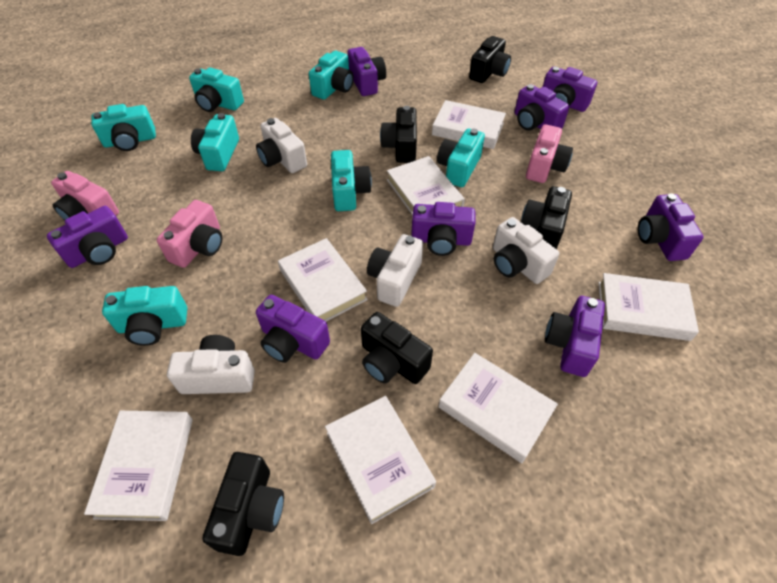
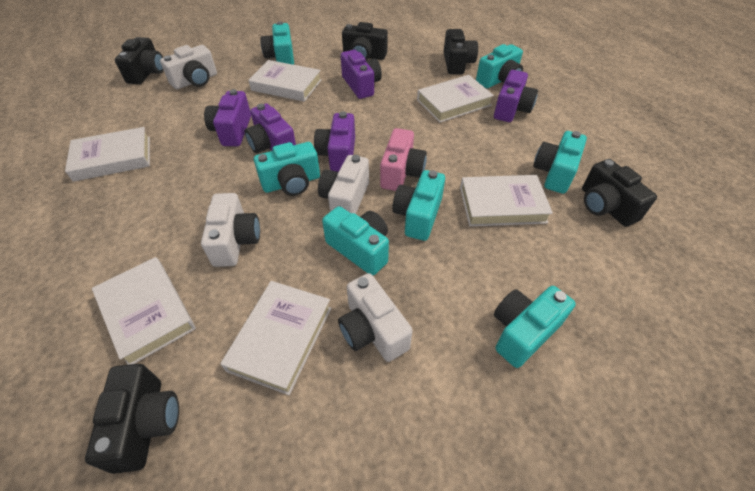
pink camera: 3 -> 1
purple camera: 8 -> 5
white book: 7 -> 6

